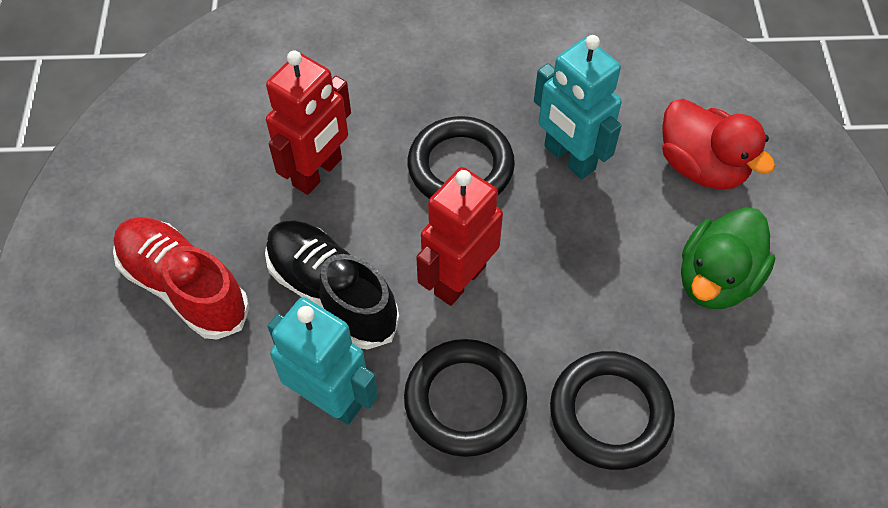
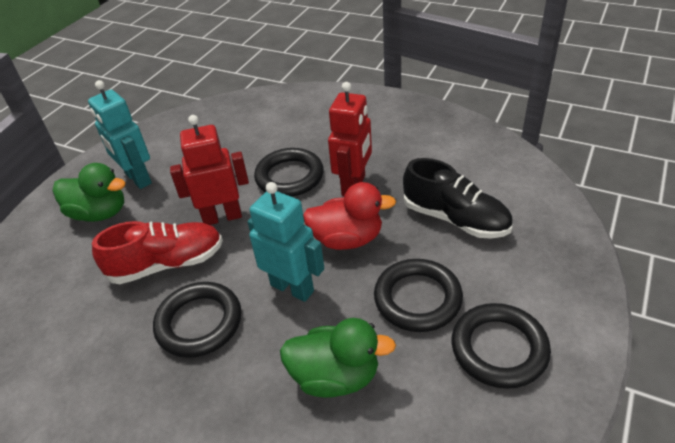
black ring: 3 -> 4
green duck: 1 -> 2

